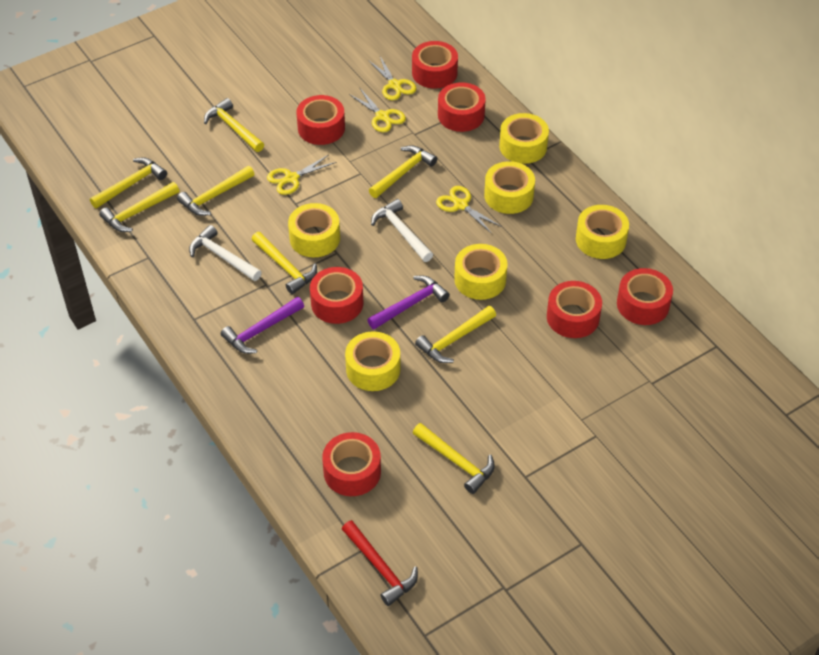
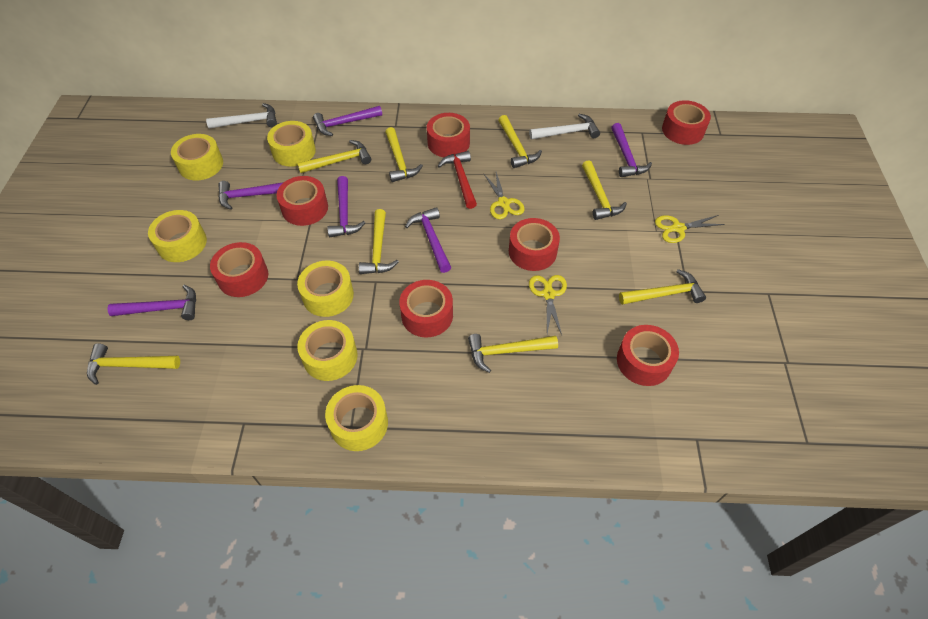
purple hammer: 2 -> 6
yellow scissors: 4 -> 3

